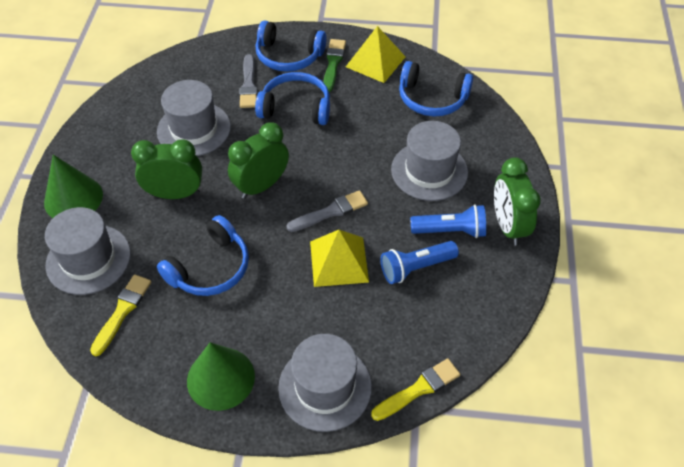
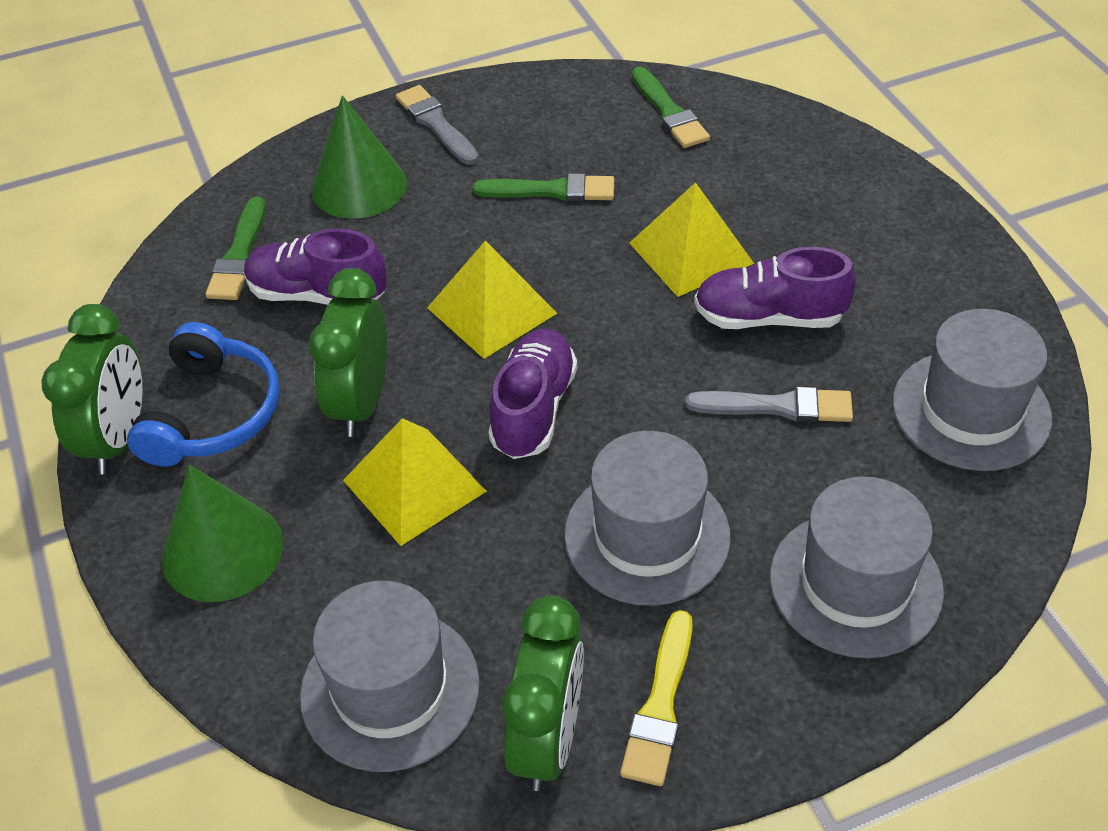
blue flashlight: 2 -> 0
blue headphones: 4 -> 1
green brush: 1 -> 3
purple shoe: 0 -> 3
yellow brush: 2 -> 1
yellow pyramid: 2 -> 3

